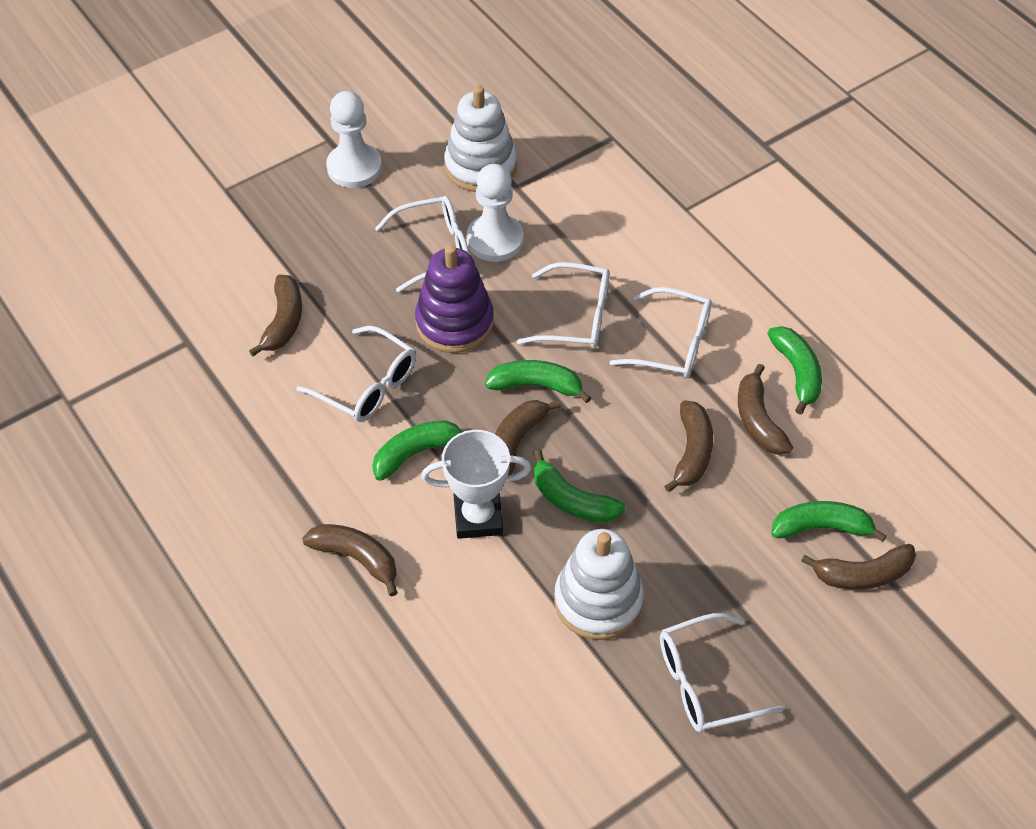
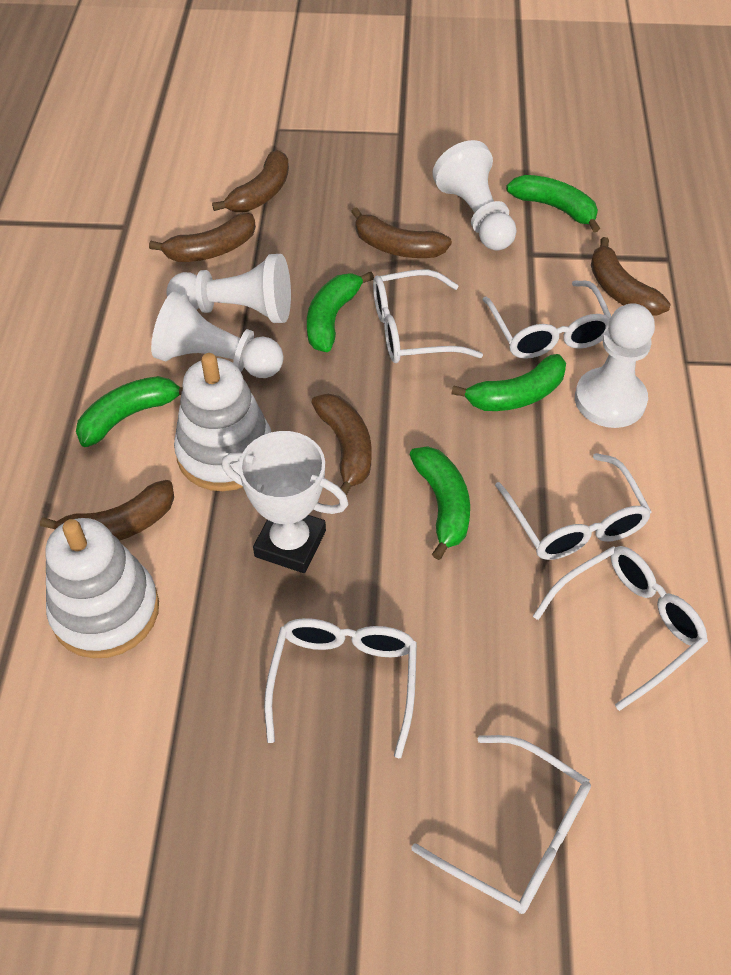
purple stacking toy: 1 -> 0
white glasses: 5 -> 6
white pawn: 2 -> 4

